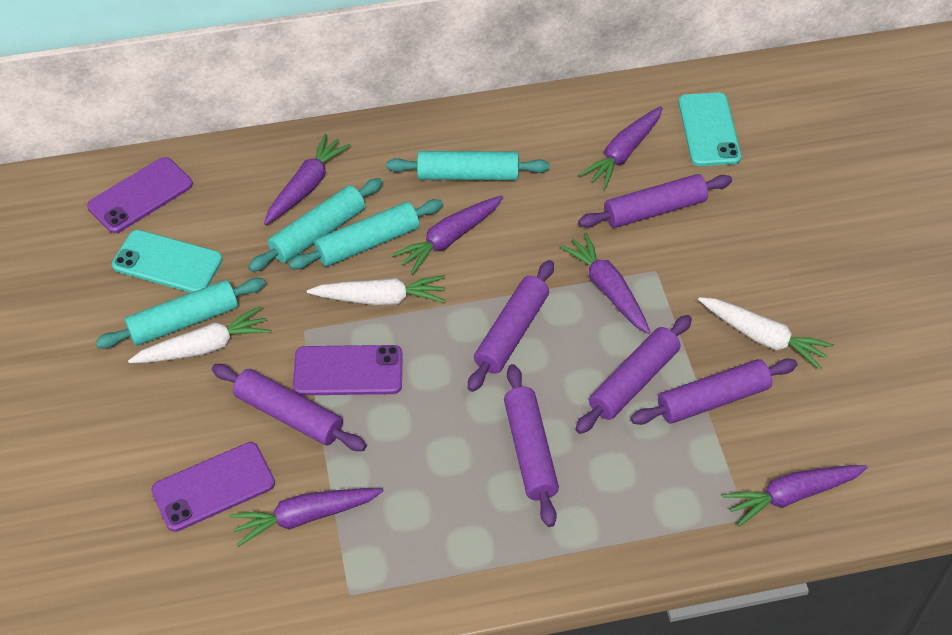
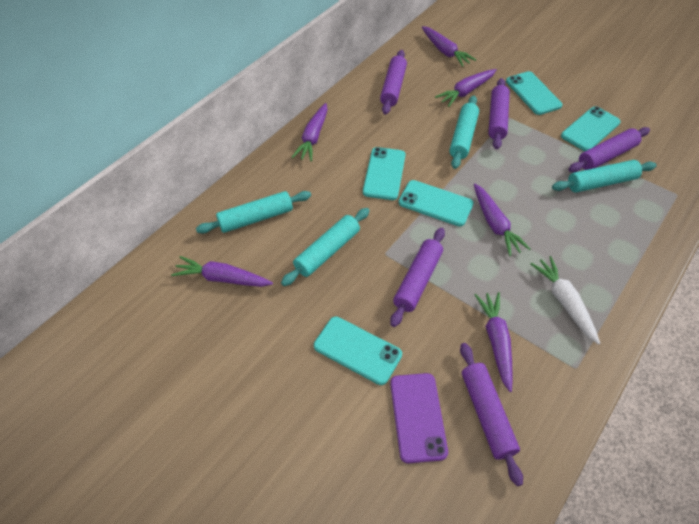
purple phone: 3 -> 1
purple rolling pin: 6 -> 5
turquoise phone: 2 -> 5
white carrot: 3 -> 1

